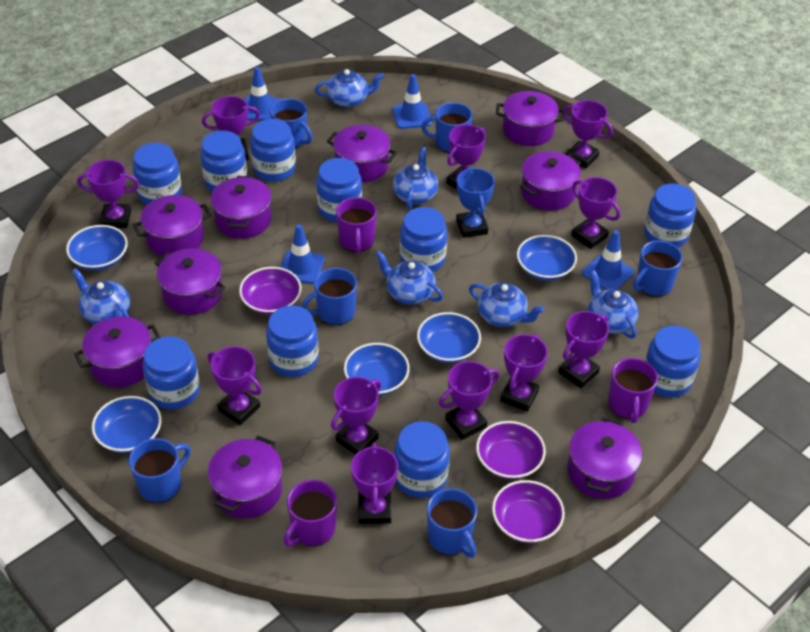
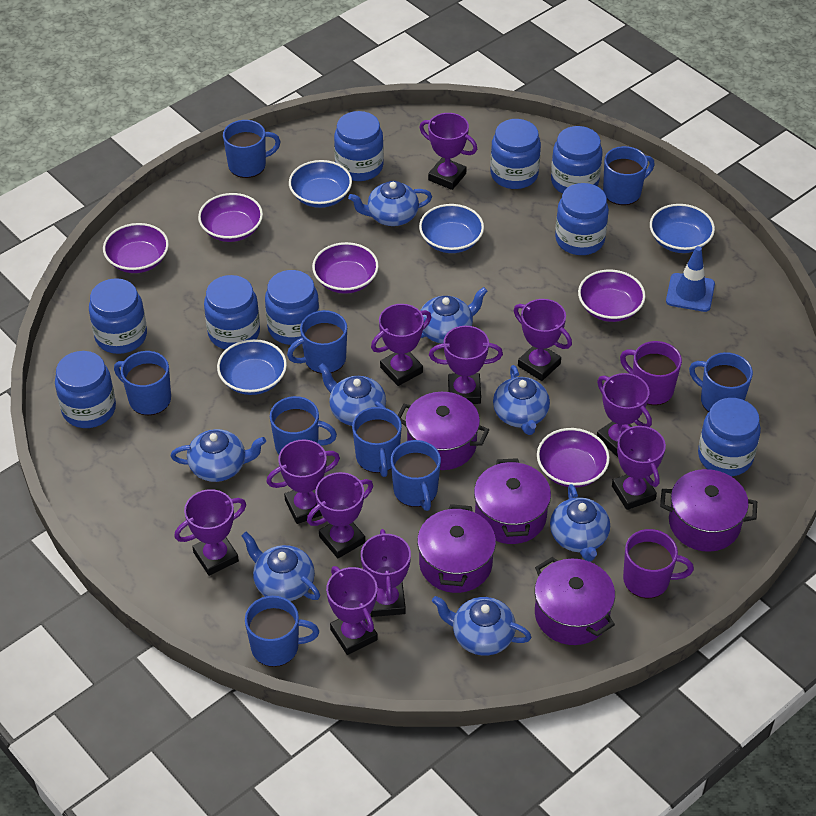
blue bowl: 5 -> 4
blue jar: 10 -> 9
blue mug: 6 -> 9
blue teapot: 6 -> 8
blue traffic cone: 4 -> 1
blue trophy: 1 -> 0
purple bowl: 3 -> 5
purple mug: 3 -> 2
purple pot: 9 -> 5

